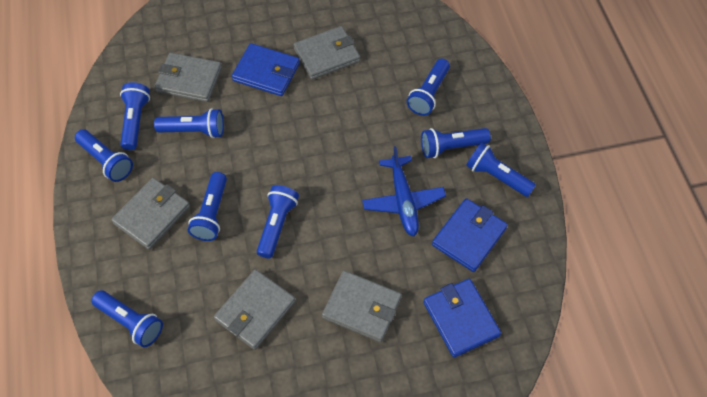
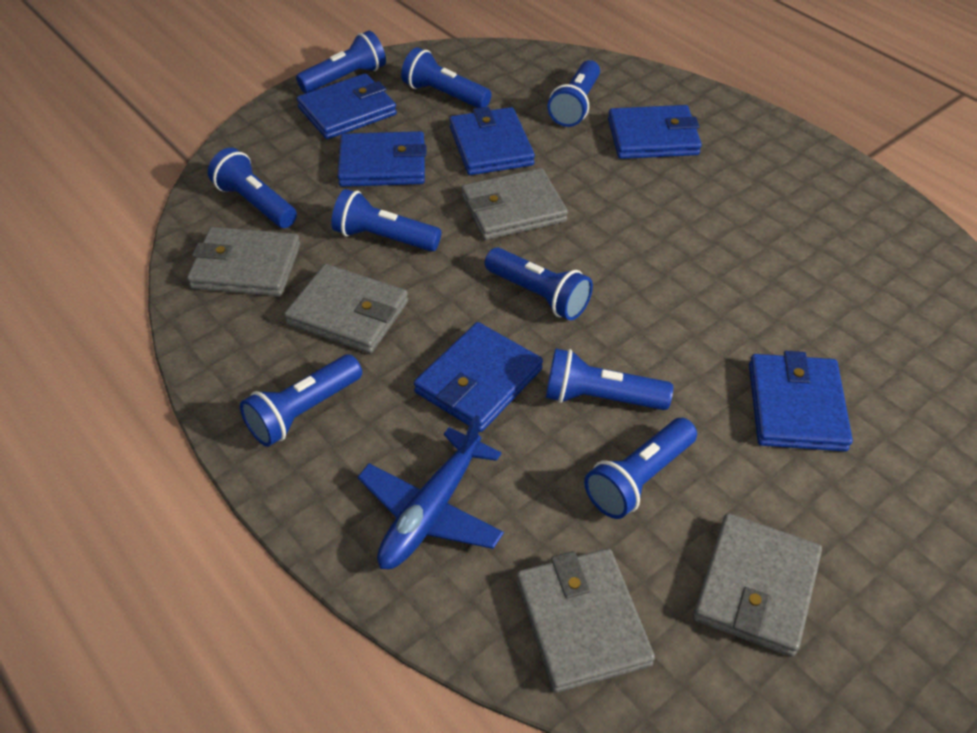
blue wallet: 3 -> 6

